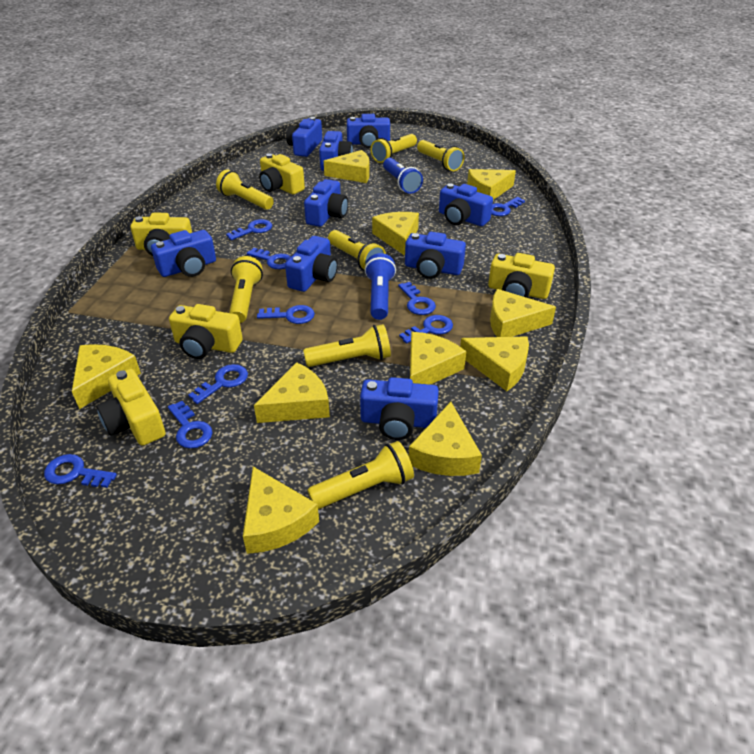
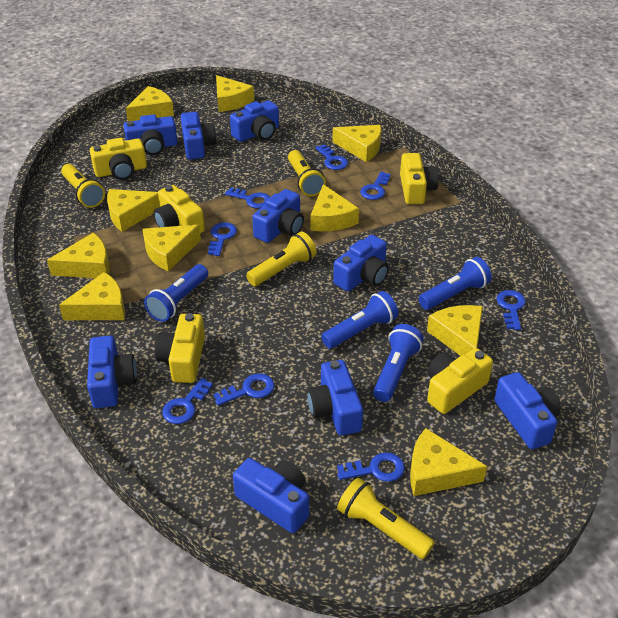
blue flashlight: 2 -> 4
blue key: 9 -> 8
yellow flashlight: 7 -> 4

